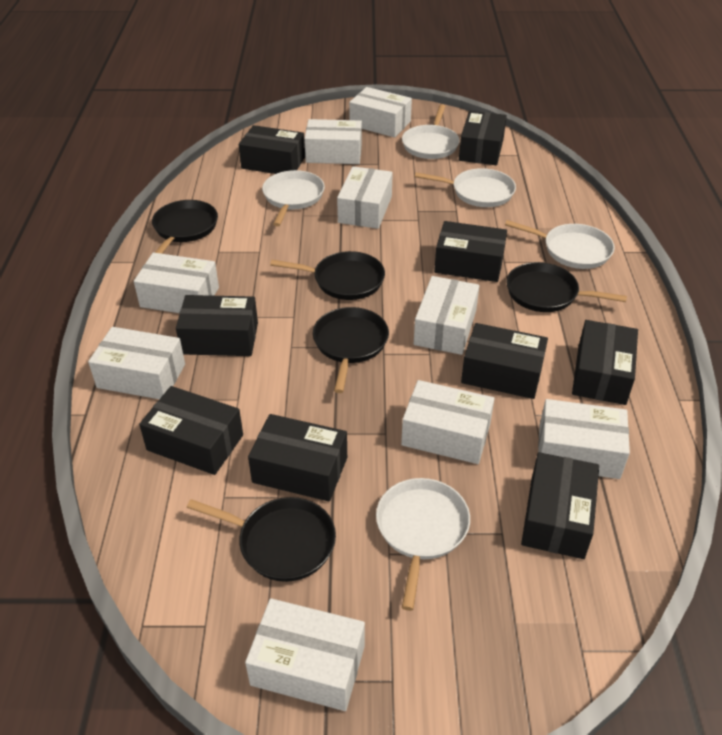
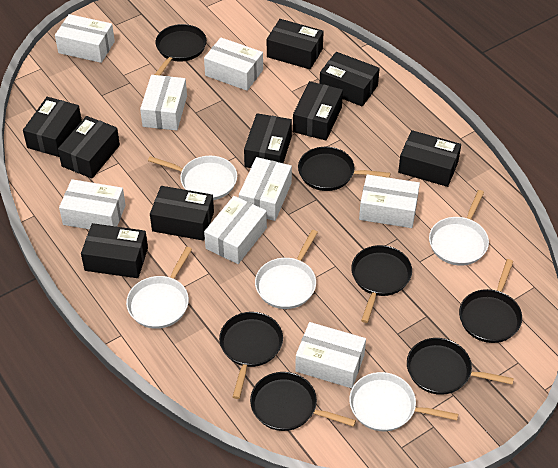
black pan: 5 -> 7
white box: 9 -> 8

